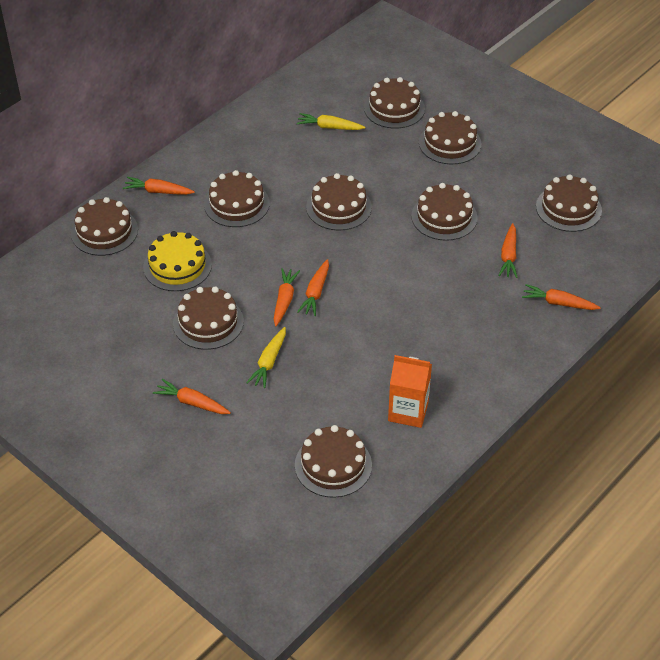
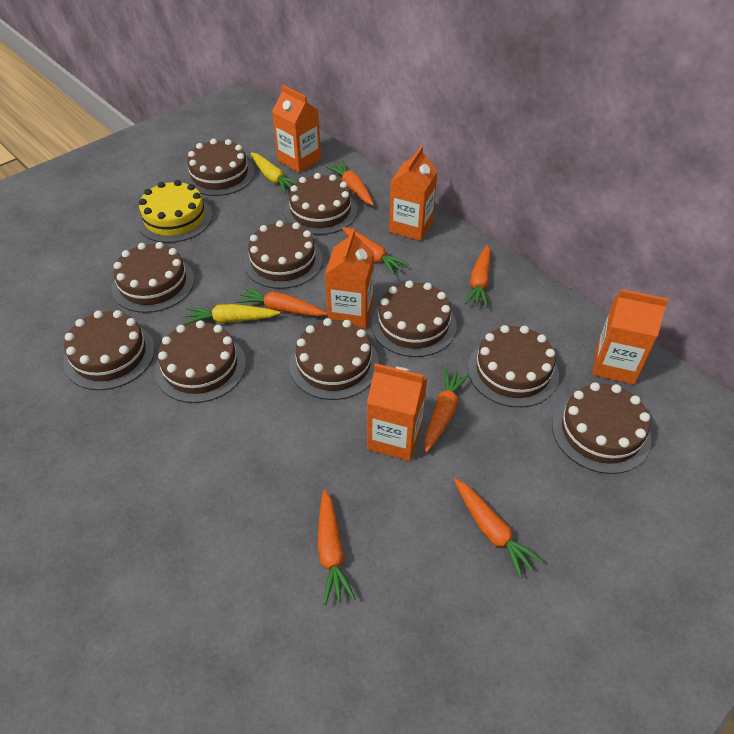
brown cake: 9 -> 10
orange carrot: 6 -> 7
orange carton: 1 -> 5

